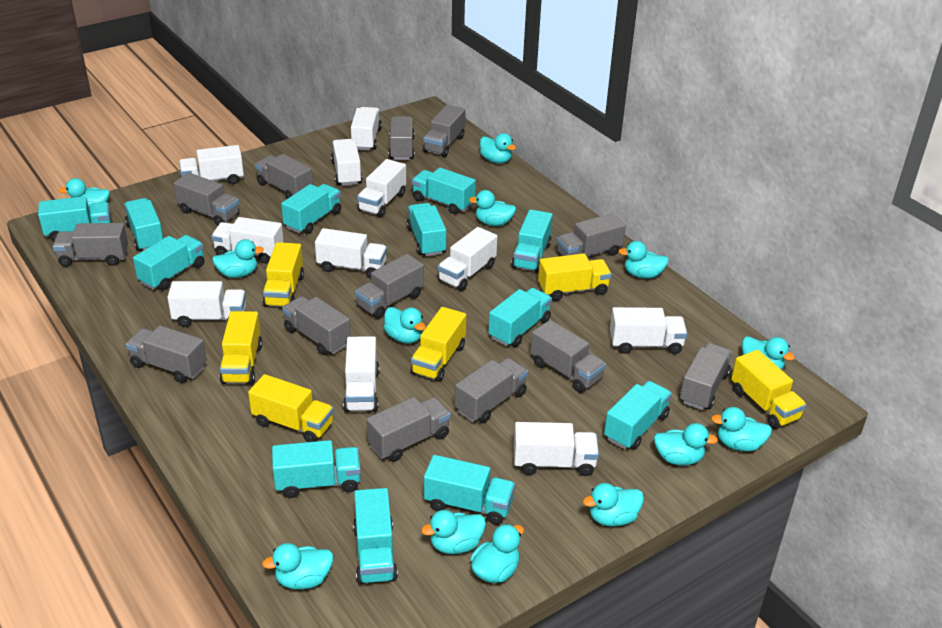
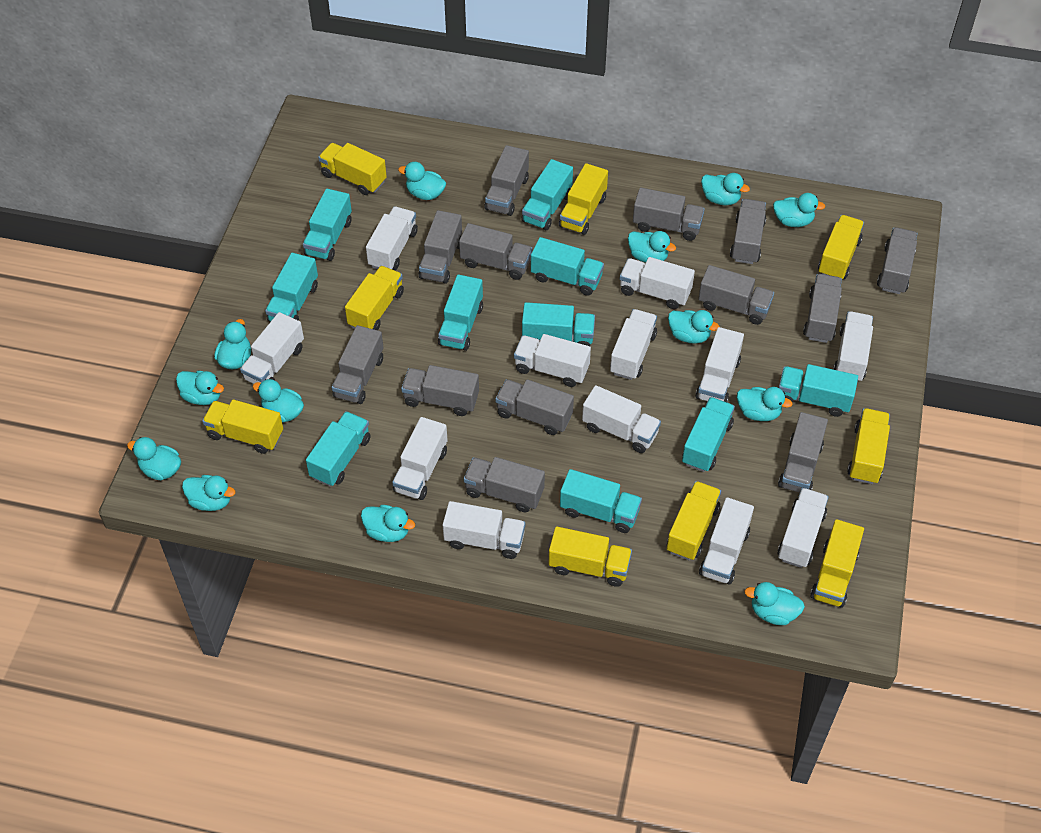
turquoise truck: 12 -> 10
white truck: 11 -> 12
yellow truck: 6 -> 9

